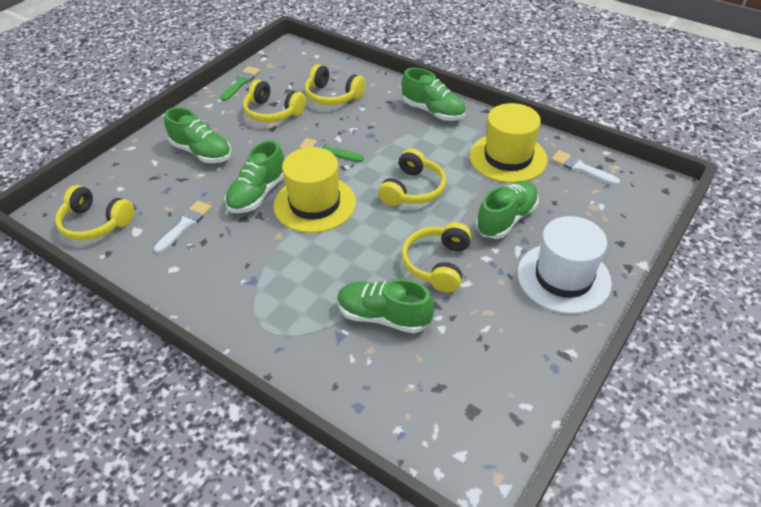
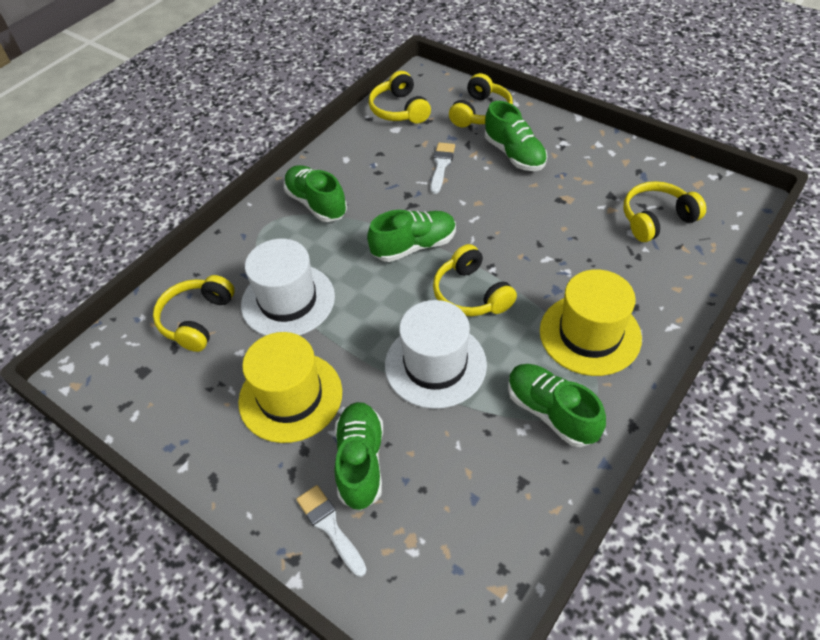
green brush: 2 -> 0
white hat: 1 -> 2

